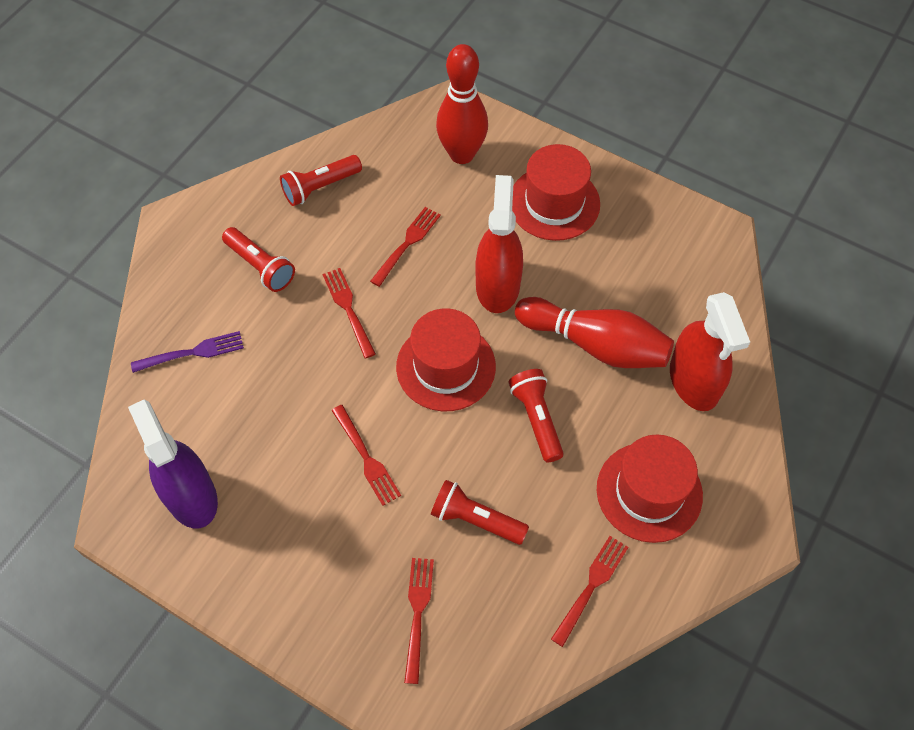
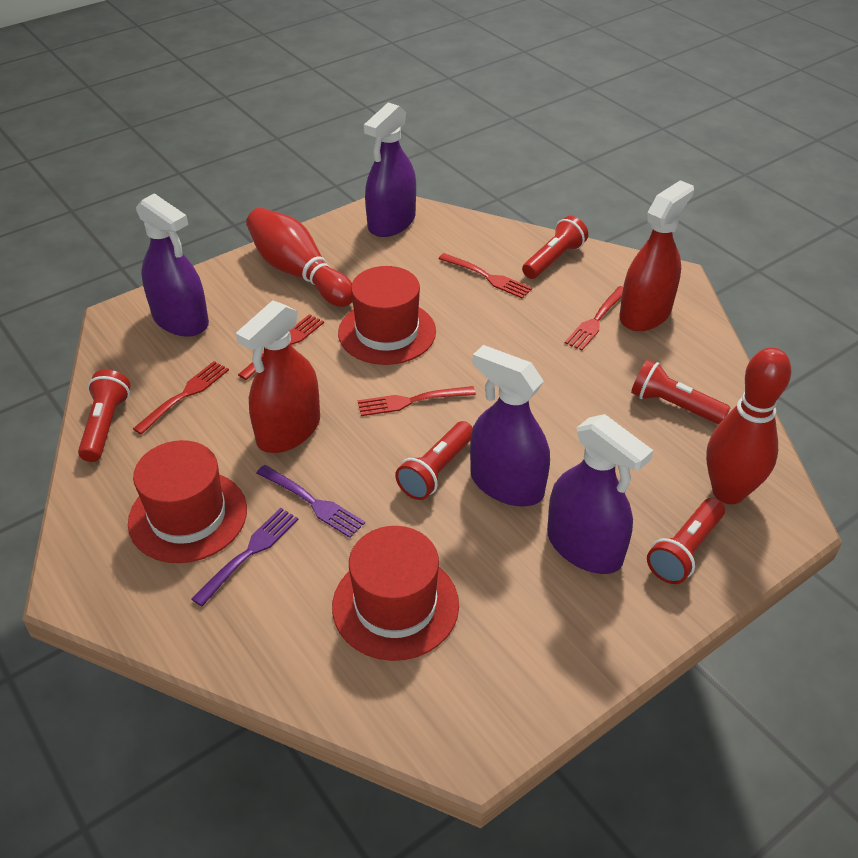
purple fork: 1 -> 2
purple spray bottle: 1 -> 4
red flashlight: 4 -> 5

